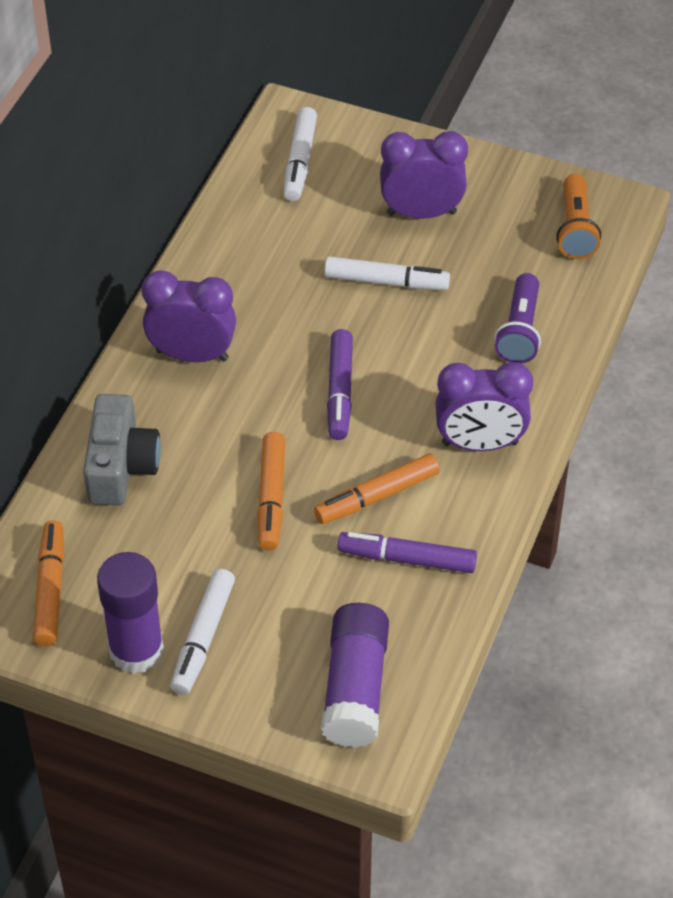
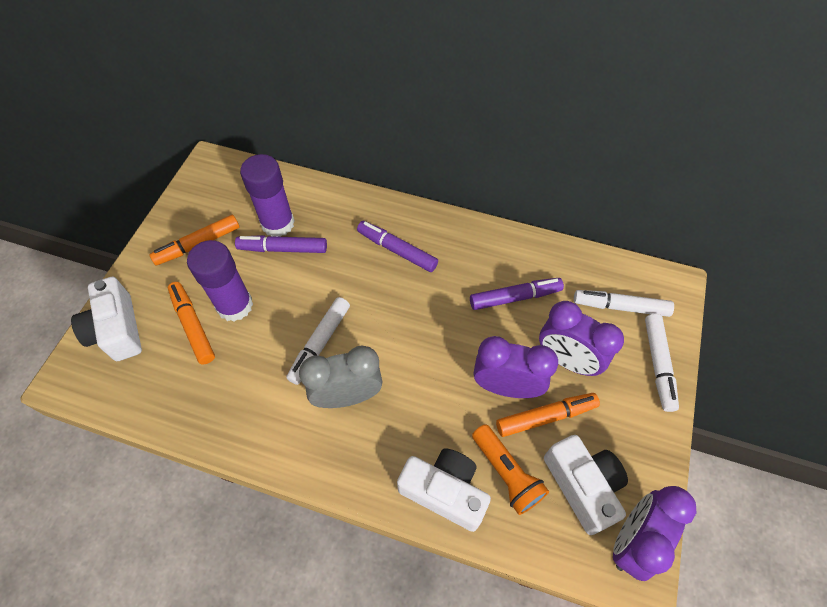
grey camera: 1 -> 0
grey clock: 0 -> 1
purple flashlight: 1 -> 0
purple marker: 2 -> 3
white camera: 0 -> 3

